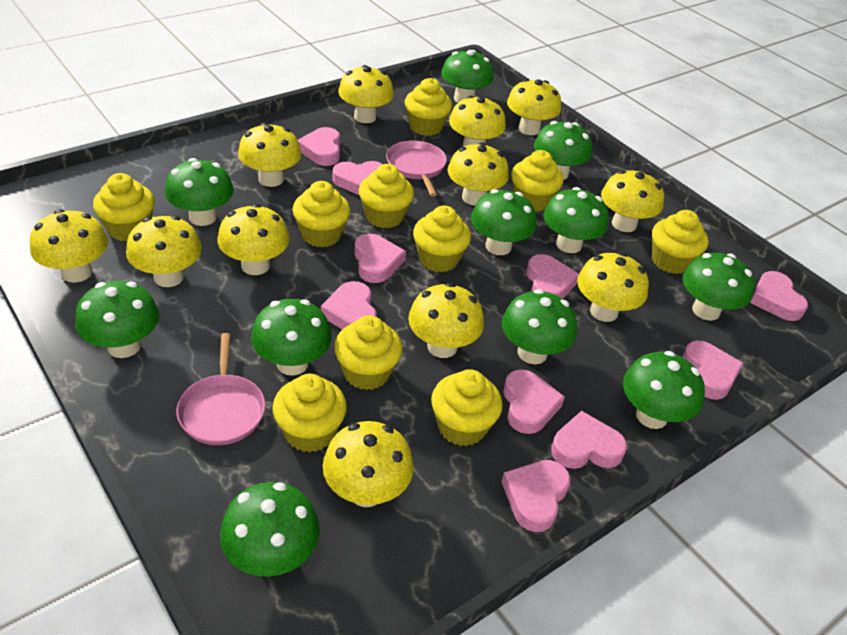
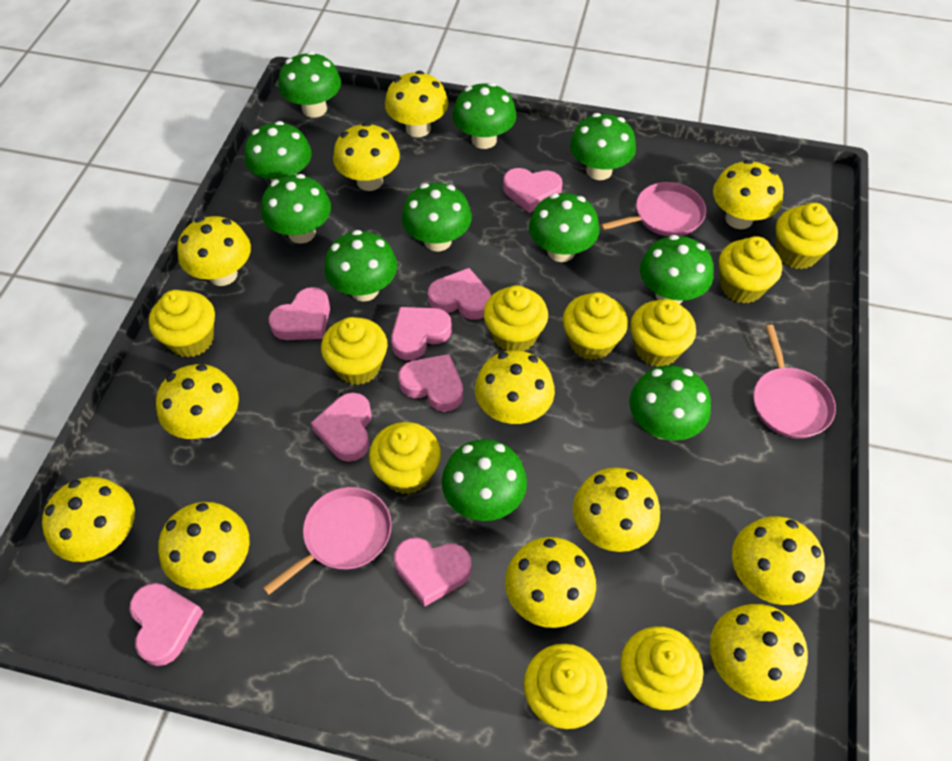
pink heart: 10 -> 8
pink pan: 2 -> 3

